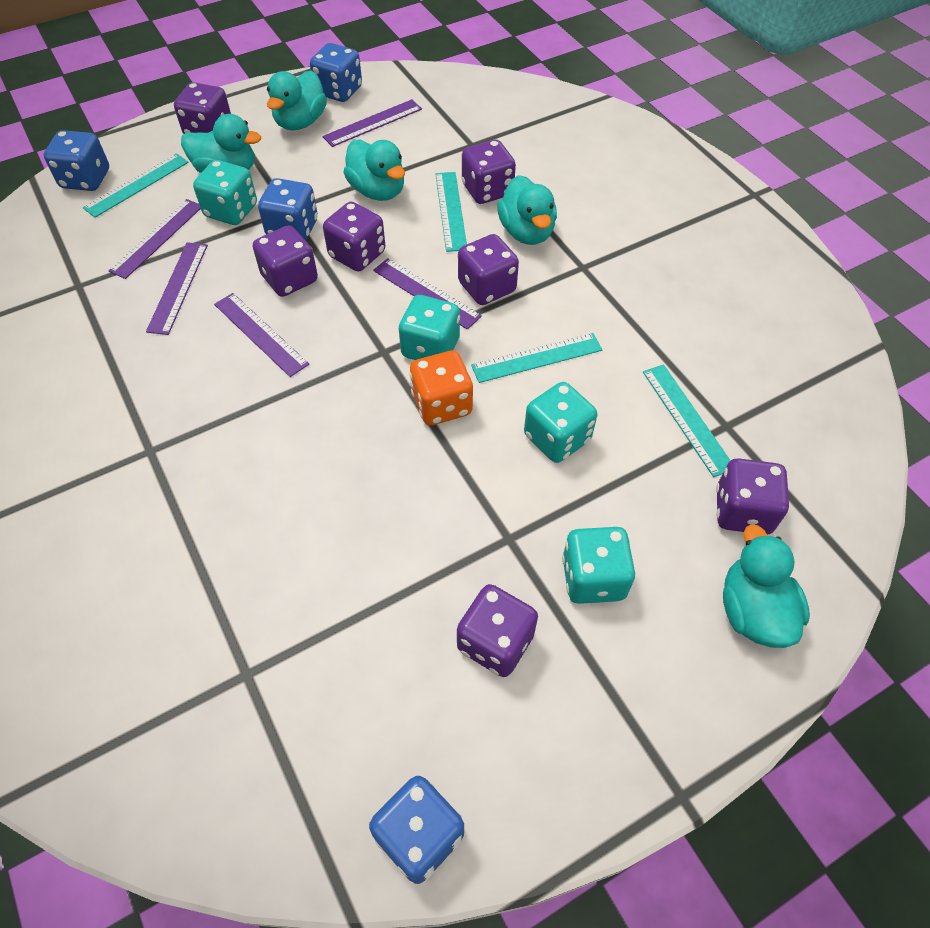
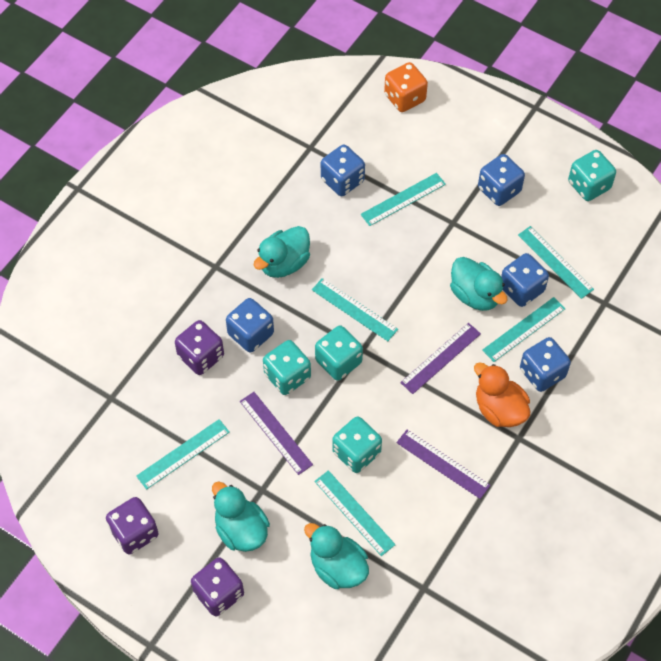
blue dice: 4 -> 5
orange duck: 0 -> 1
purple dice: 7 -> 3
purple ruler: 5 -> 3
turquoise duck: 5 -> 4
turquoise ruler: 4 -> 6

